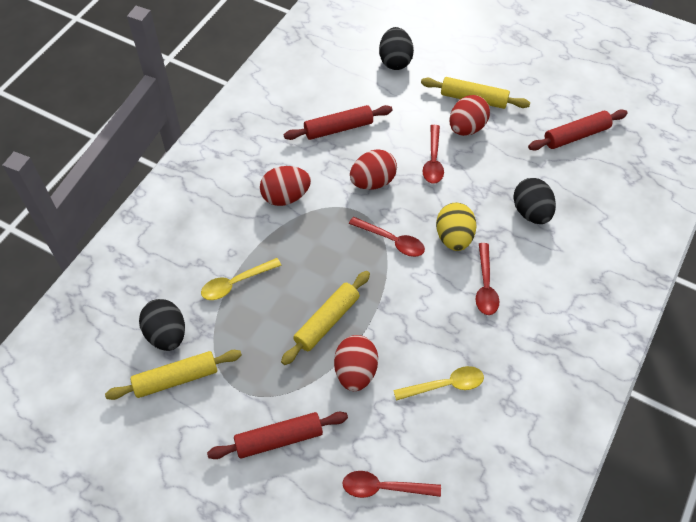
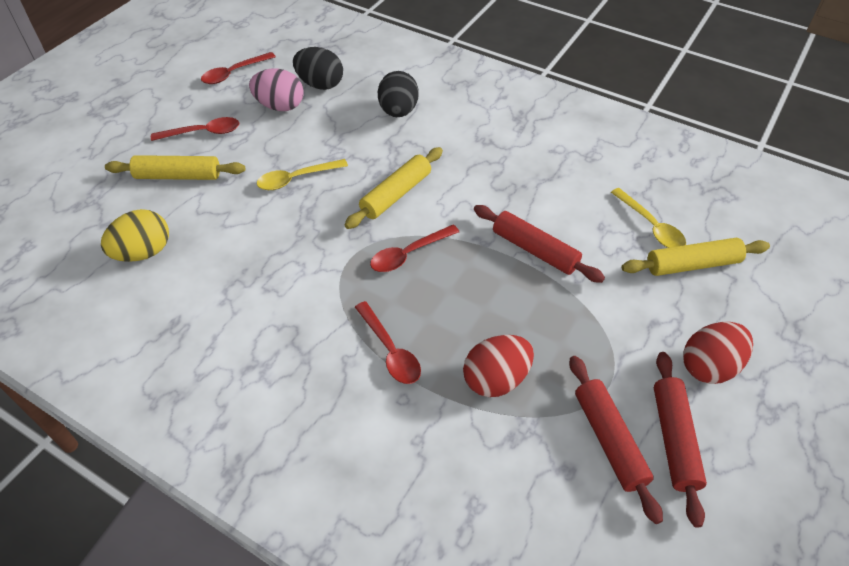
black egg: 3 -> 2
pink egg: 0 -> 1
red egg: 4 -> 2

